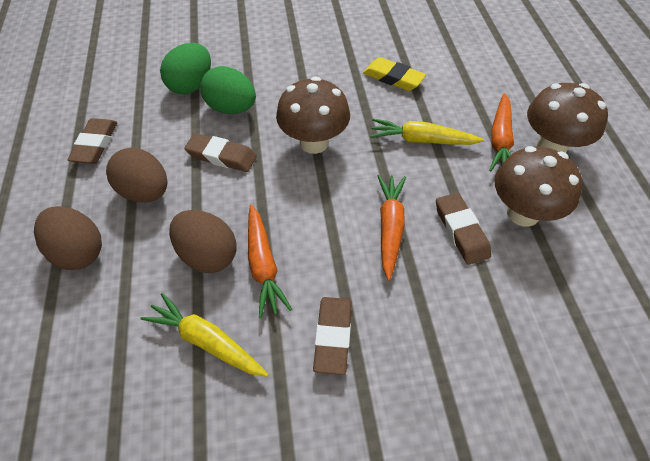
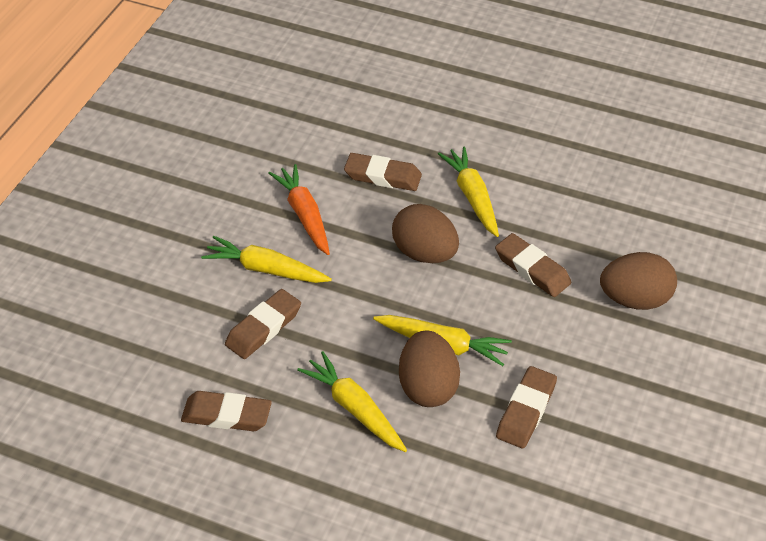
brown eraser: 4 -> 5
brown mushroom: 3 -> 0
green egg: 2 -> 0
orange carrot: 3 -> 1
yellow carrot: 2 -> 4
yellow eraser: 1 -> 0

